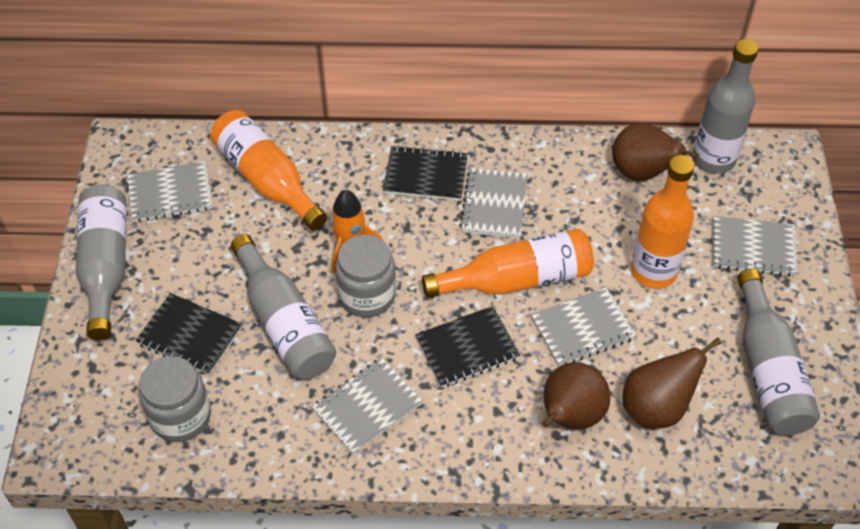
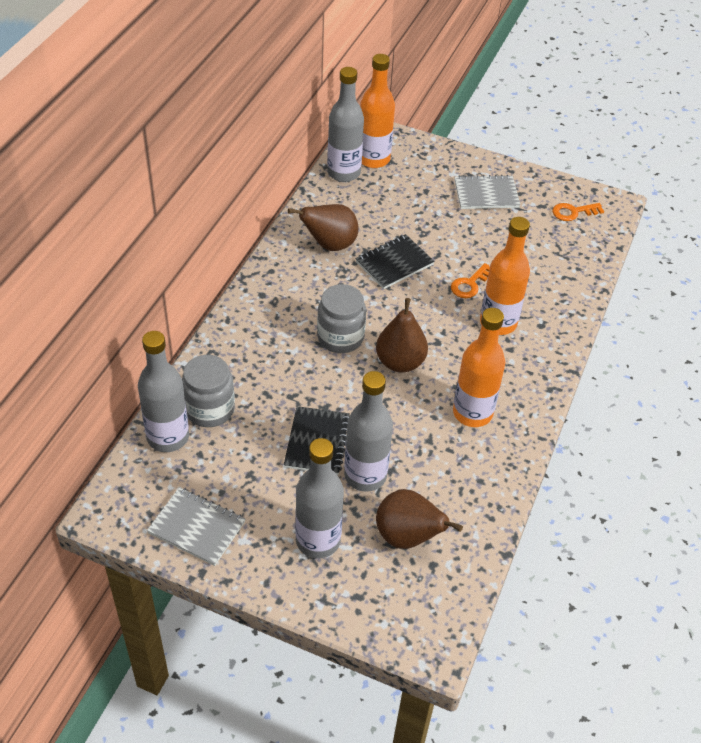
black notebook: 3 -> 2
grey notebook: 5 -> 2
orange key: 0 -> 2
orange rocket: 1 -> 0

